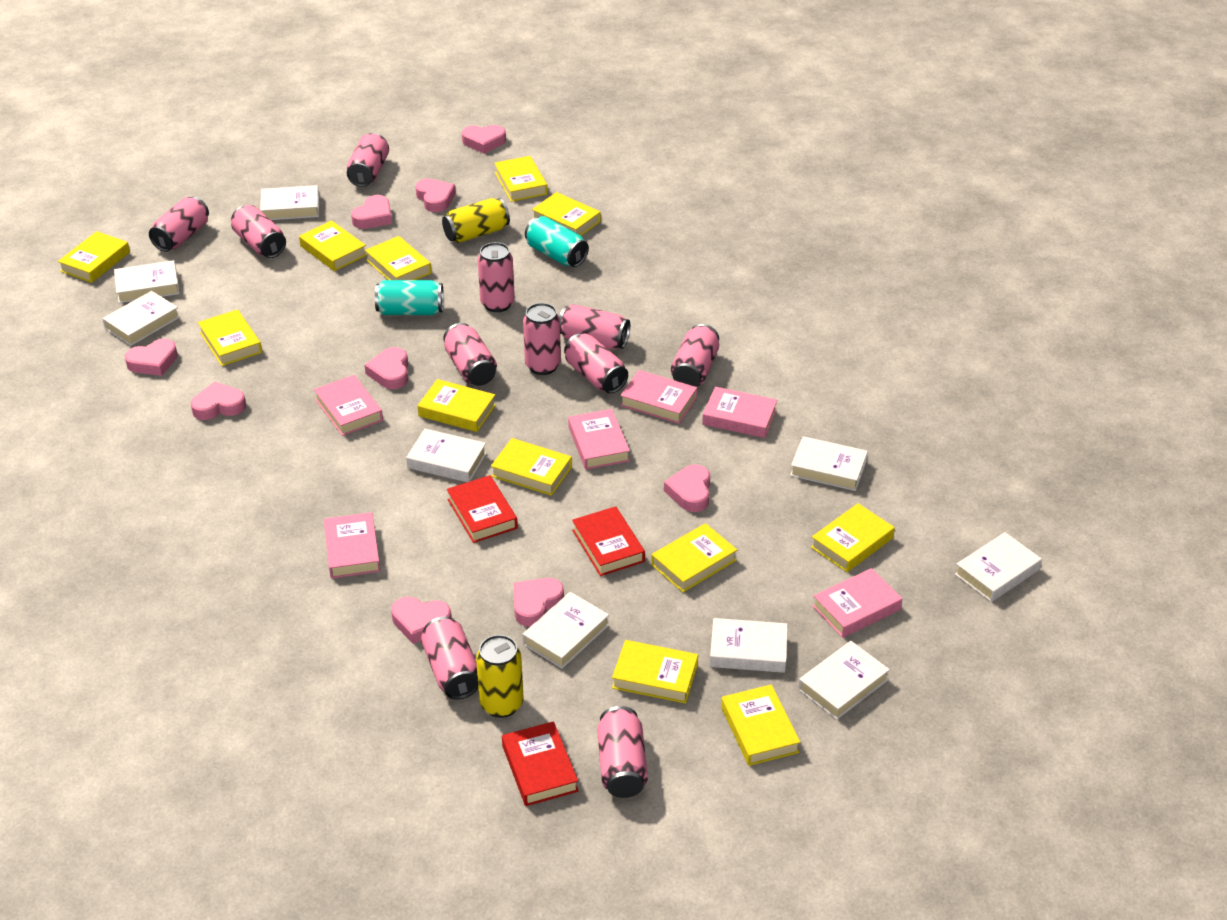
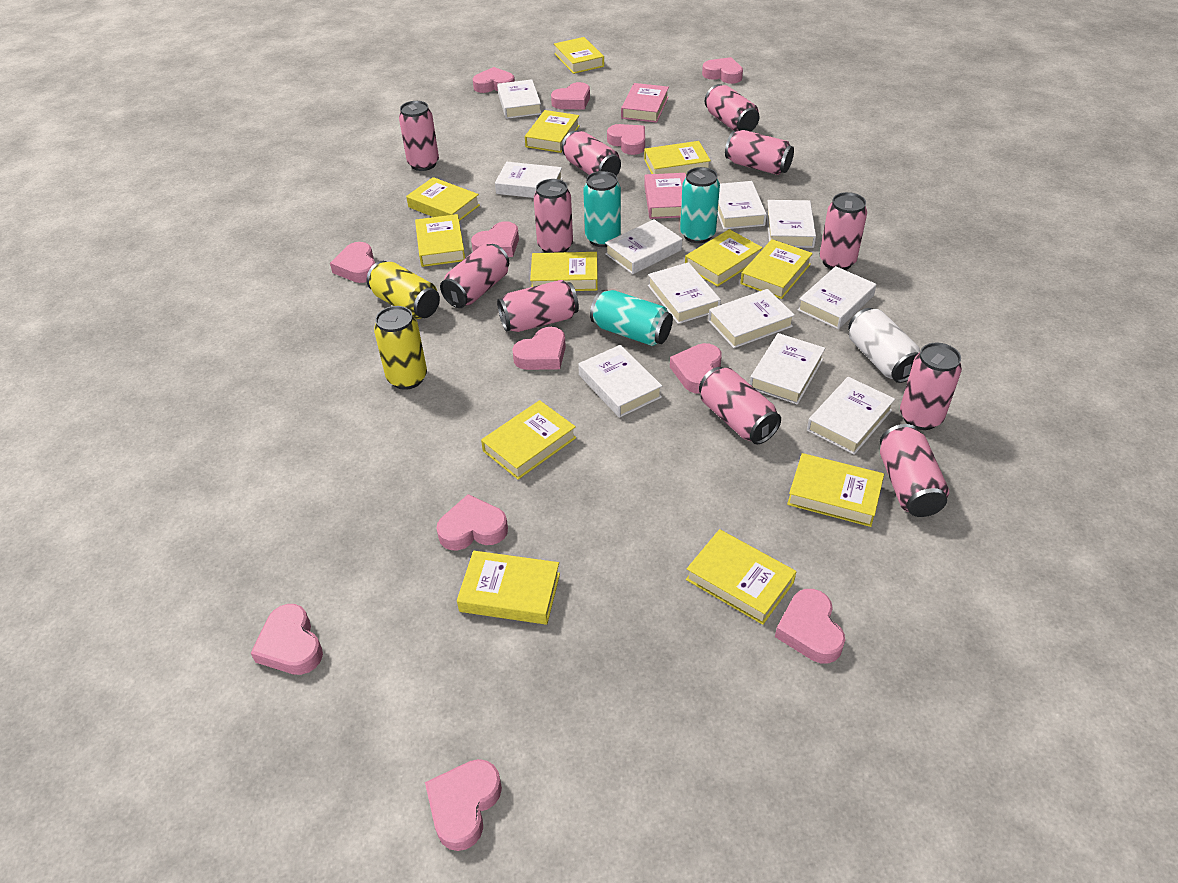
pink book: 6 -> 2
pink heart: 9 -> 12
red book: 3 -> 0
turquoise can: 2 -> 3
white book: 9 -> 11
white can: 0 -> 1

